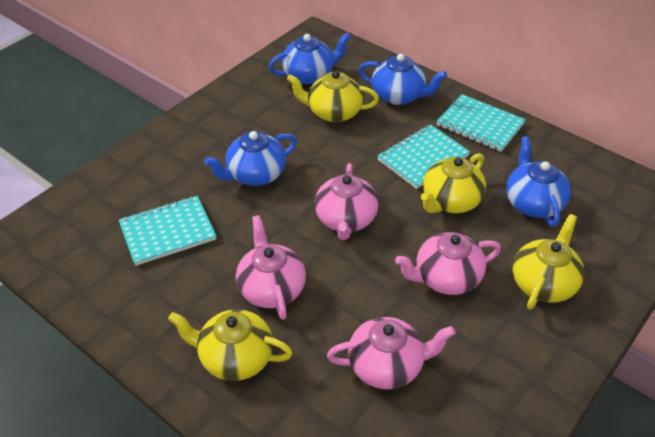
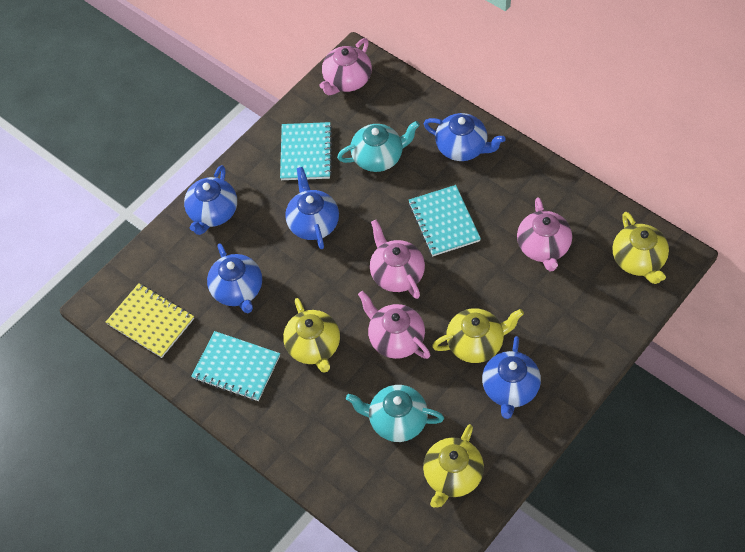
blue teapot: 4 -> 5
turquoise teapot: 0 -> 2
yellow notebook: 0 -> 1

